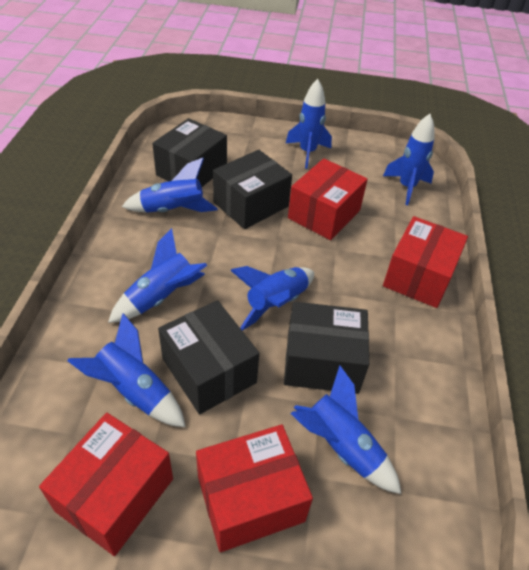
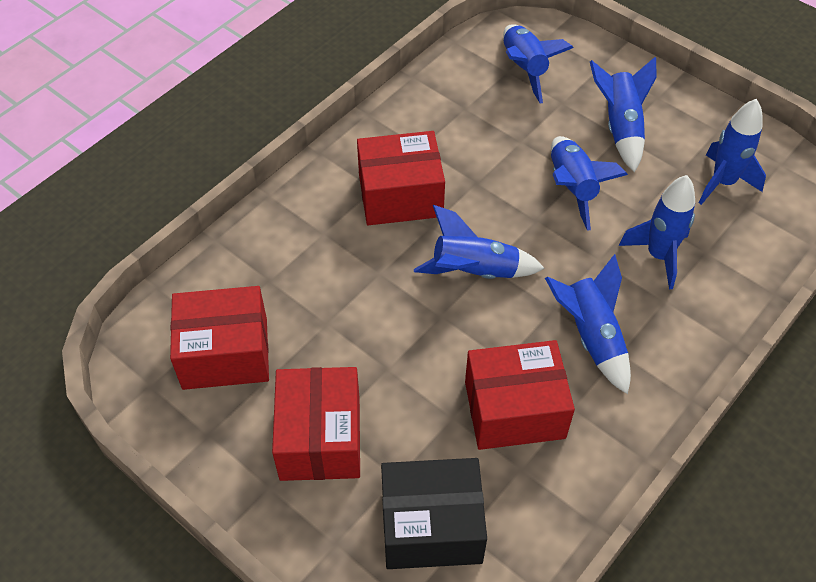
black box: 4 -> 1

